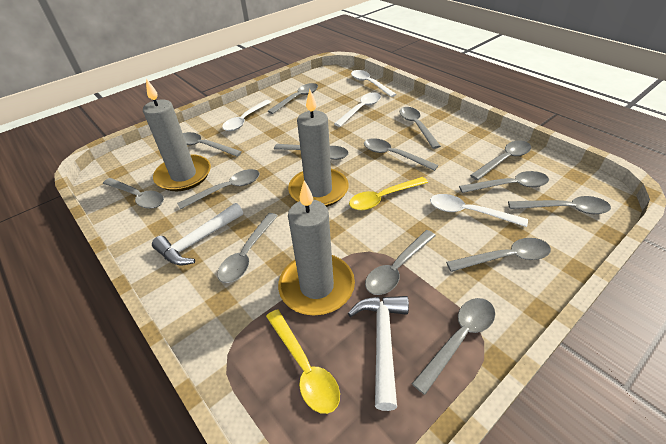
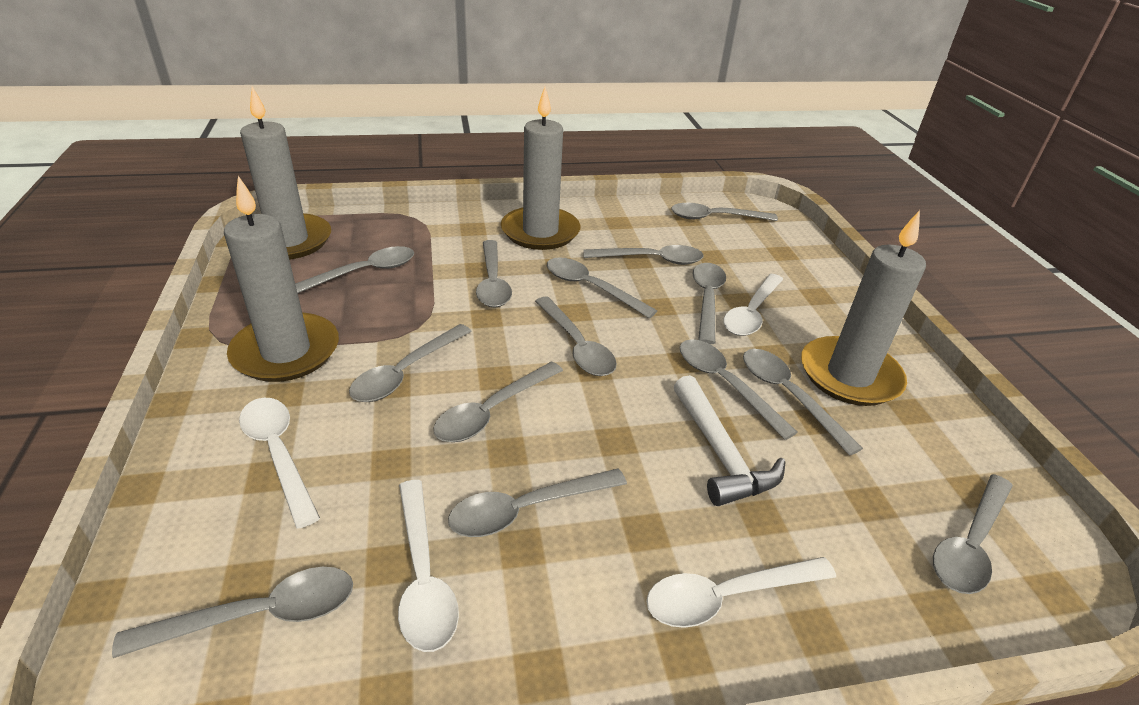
grey candle: 3 -> 4
white hammer: 2 -> 1
yellow spoon: 2 -> 0

